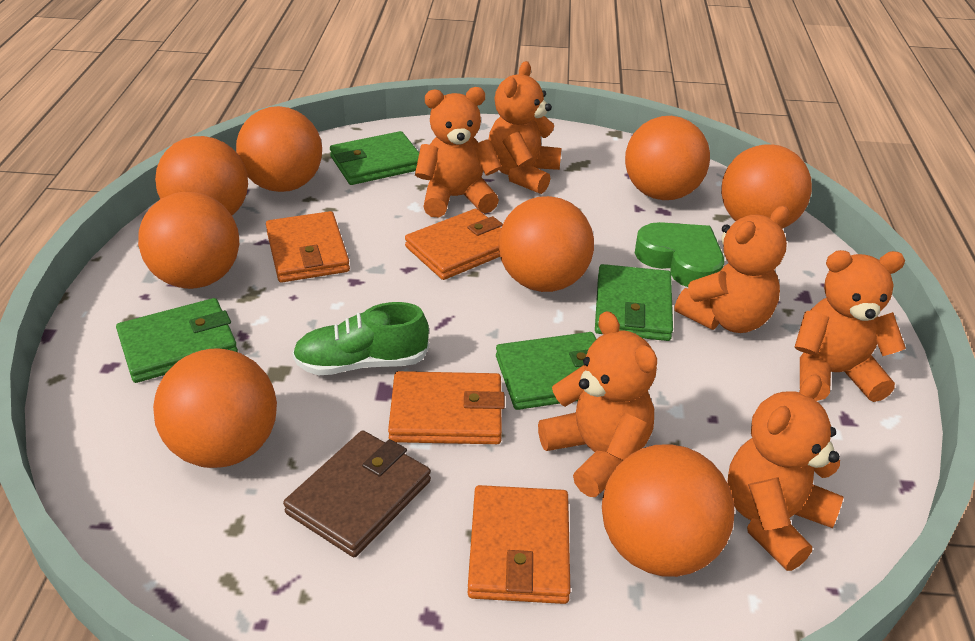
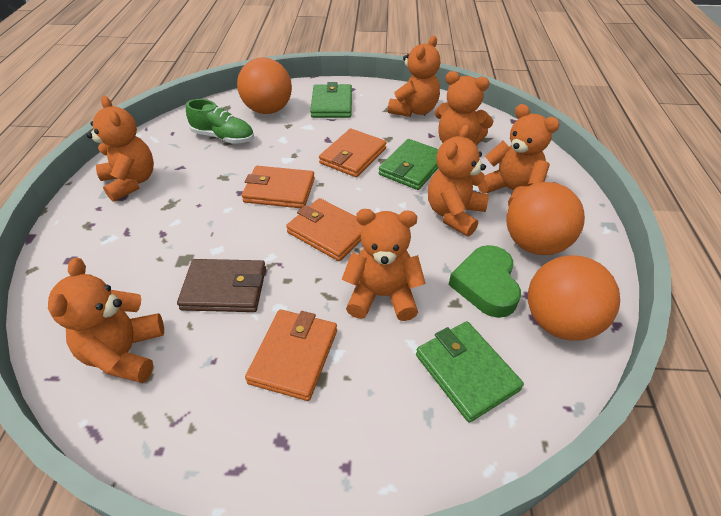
green wallet: 4 -> 3
orange ball: 8 -> 3
orange teddy bear: 6 -> 7

